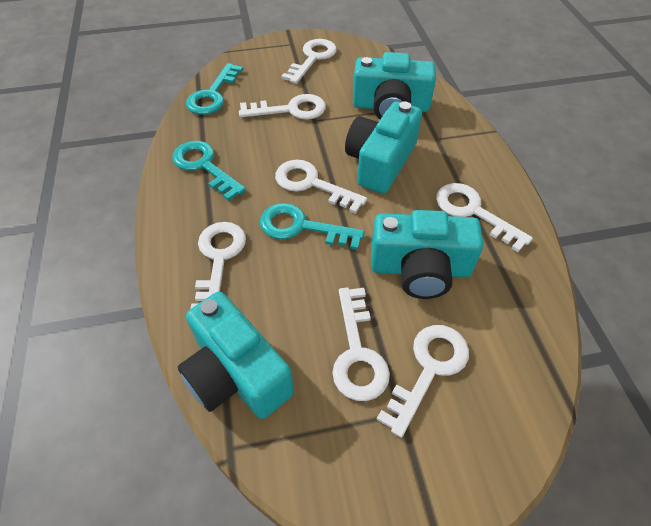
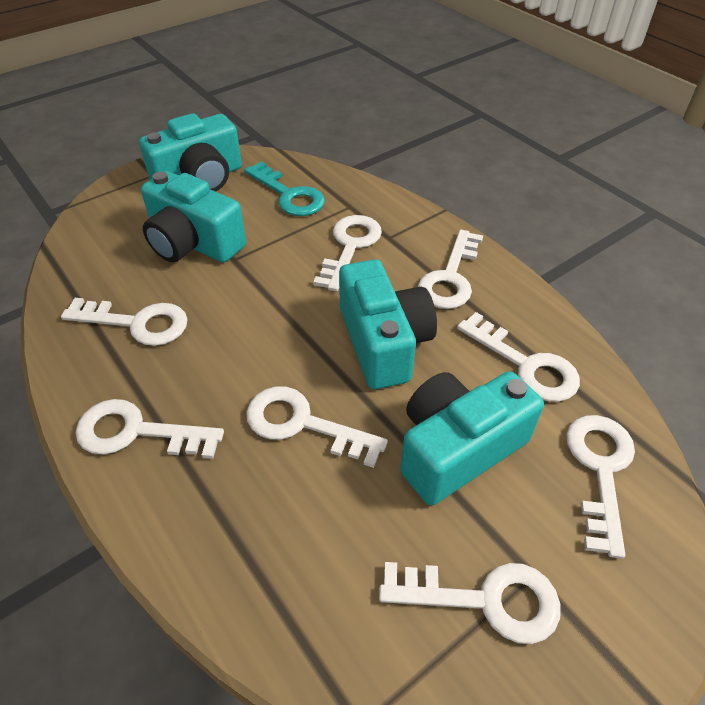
turquoise key: 3 -> 1
white key: 7 -> 8

